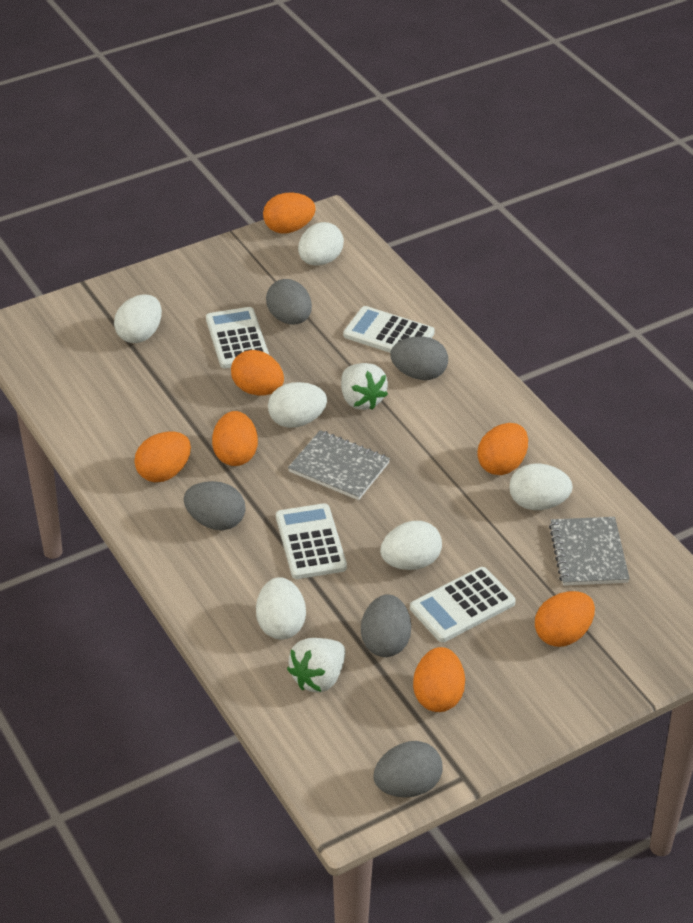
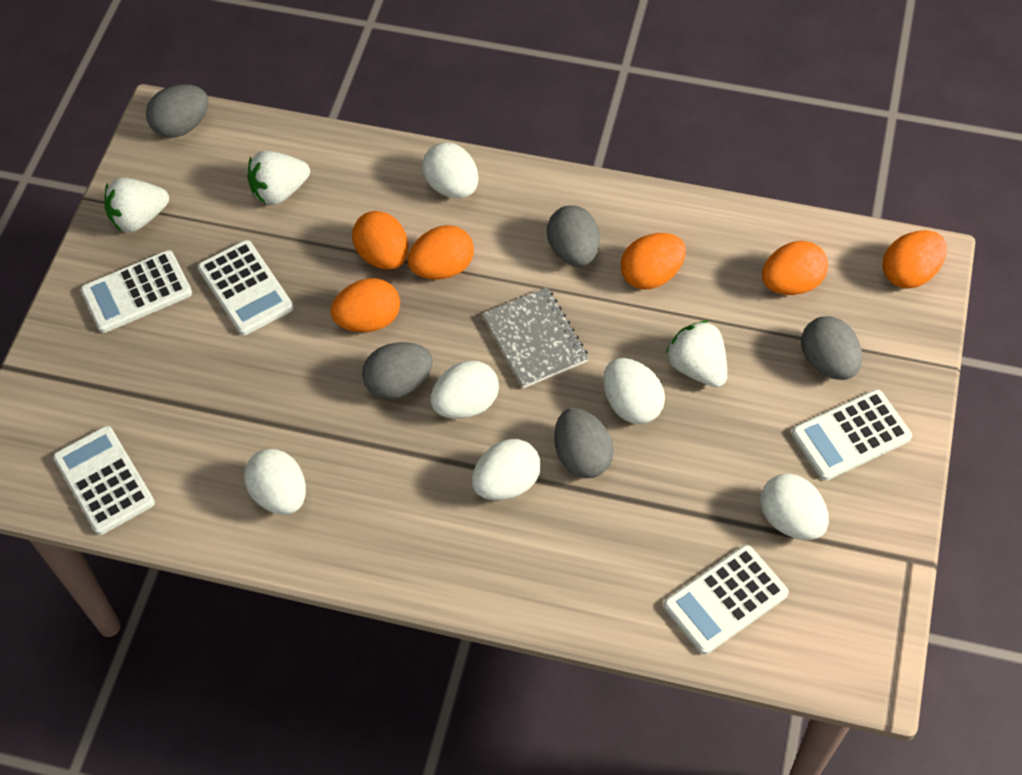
grey notebook: 2 -> 1
orange egg: 7 -> 6
white calculator: 4 -> 5
white strawberry: 2 -> 3

